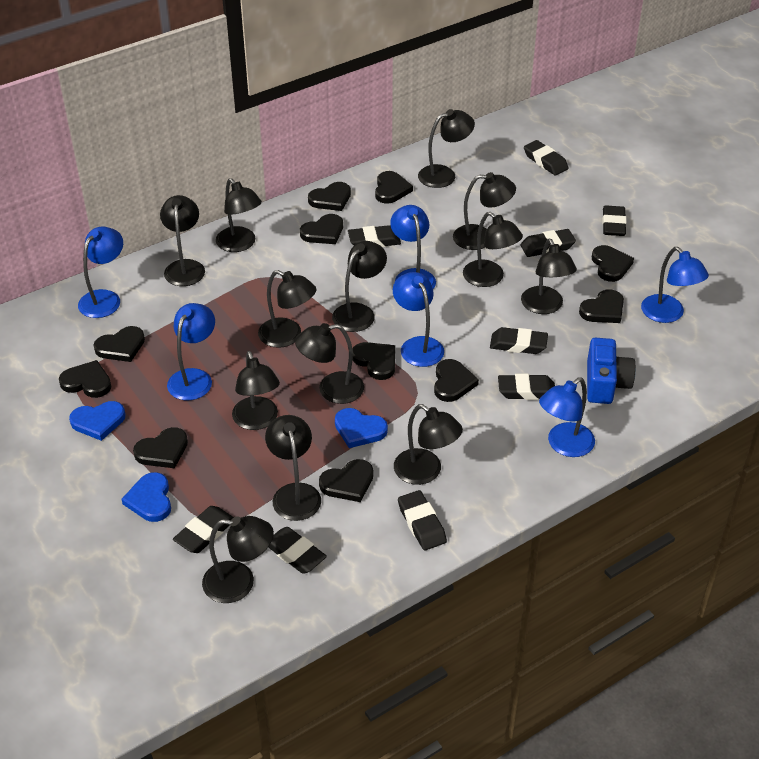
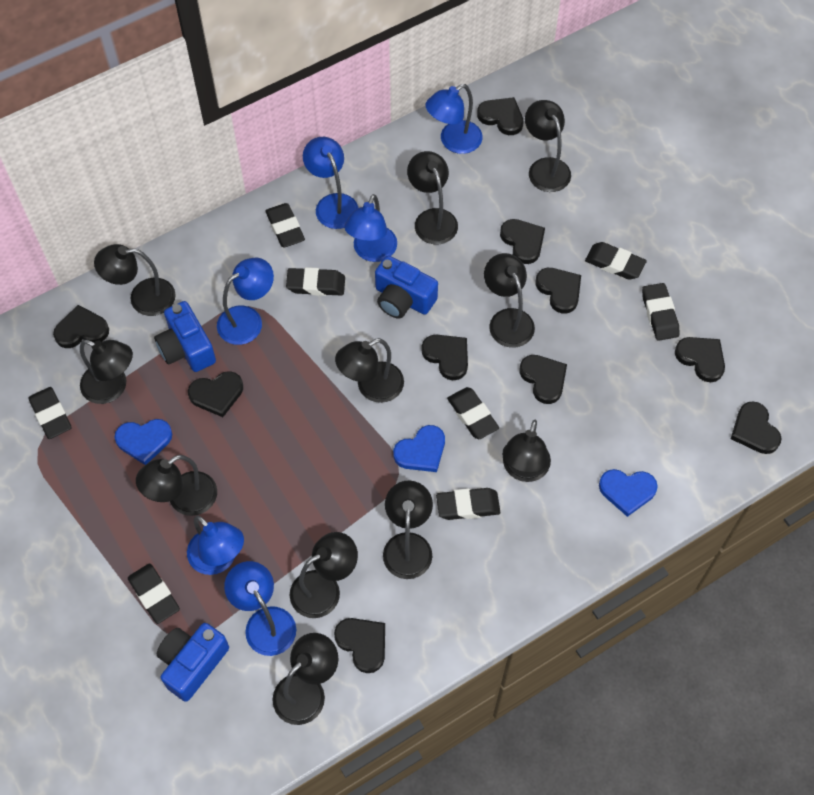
black eraser: 9 -> 8
black heart: 11 -> 10
black lamp: 13 -> 11
blue camera: 1 -> 3

